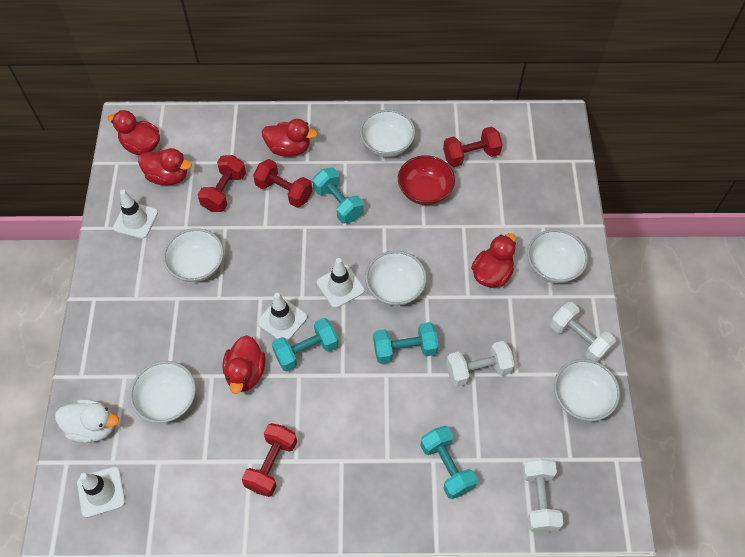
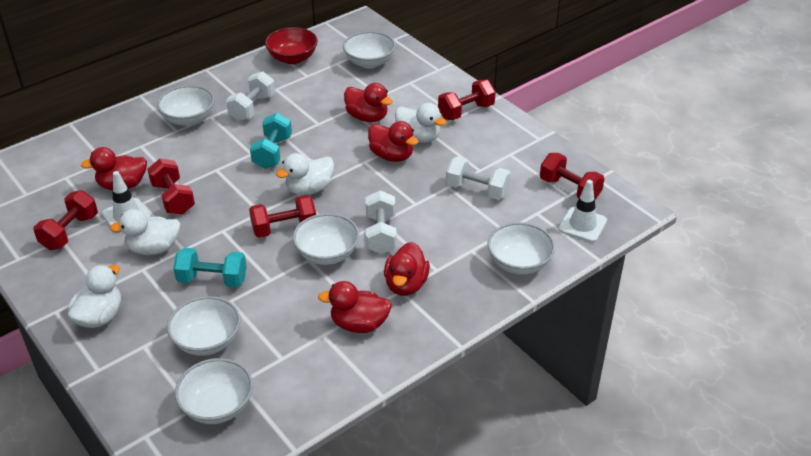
red dumbbell: 4 -> 5
turquoise dumbbell: 4 -> 2
white duck: 1 -> 4
white traffic cone: 4 -> 2

